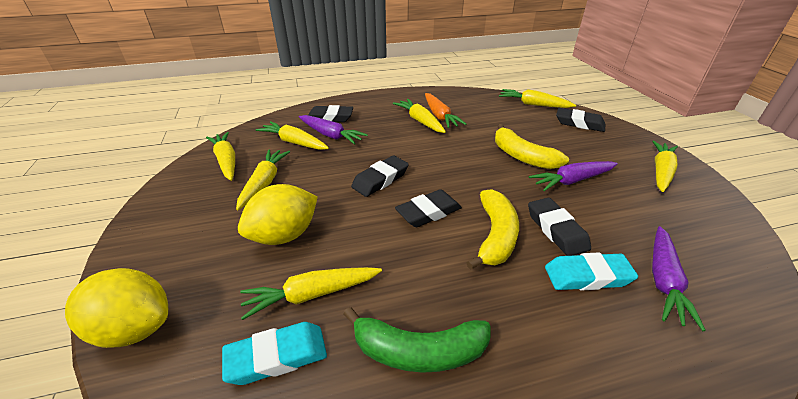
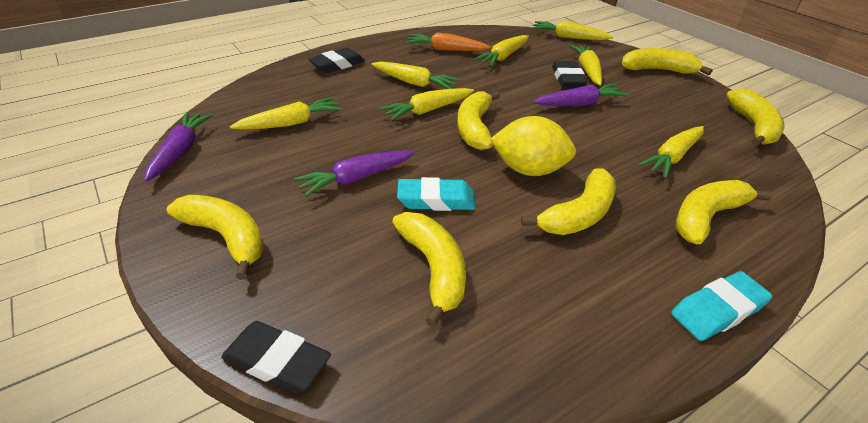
black eraser: 5 -> 3
green banana: 1 -> 0
yellow banana: 2 -> 7
yellow lemon: 2 -> 1

